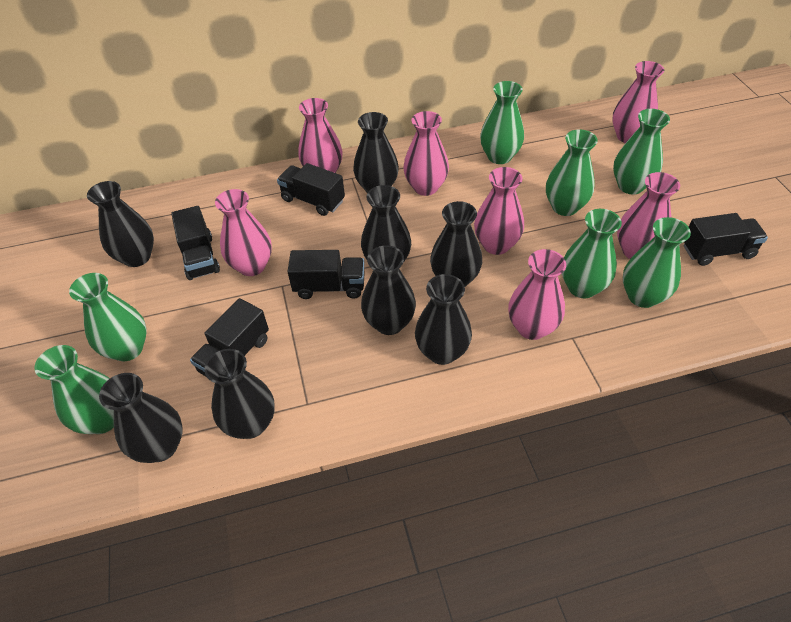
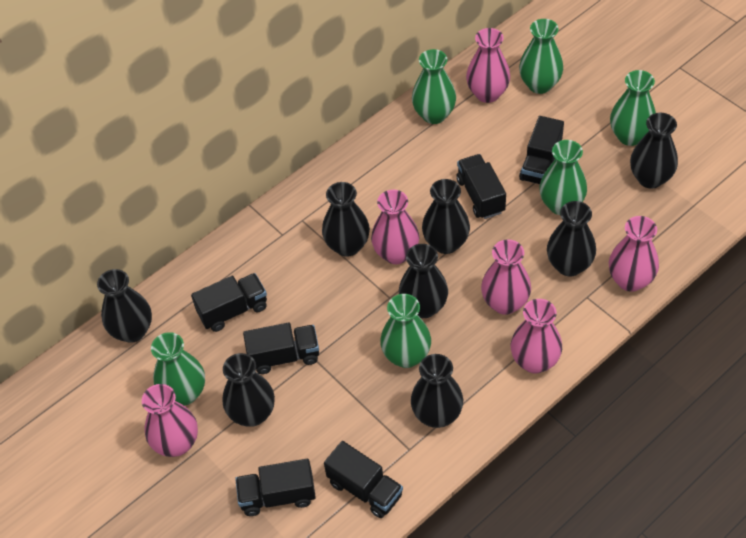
black truck: 5 -> 6
green vase: 7 -> 6
pink vase: 7 -> 6

